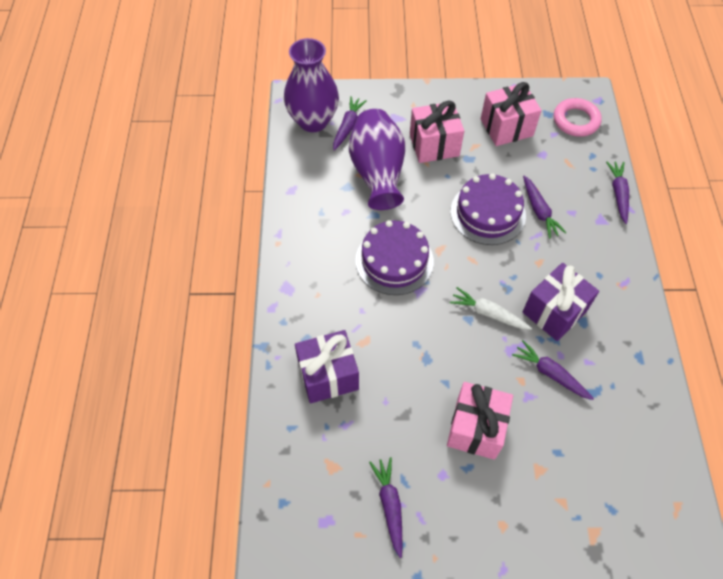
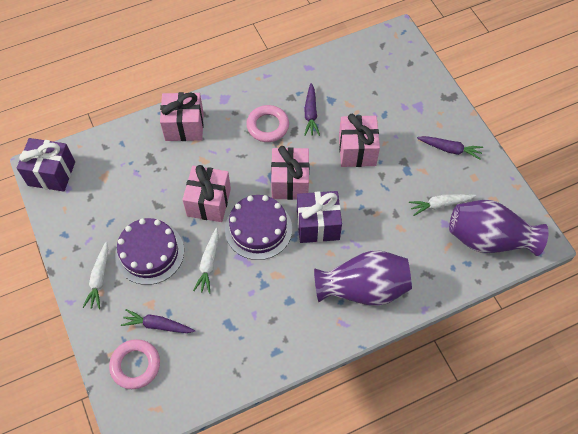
pink gift: 3 -> 4
pink ring: 1 -> 2
purple carrot: 5 -> 3
white carrot: 1 -> 3

